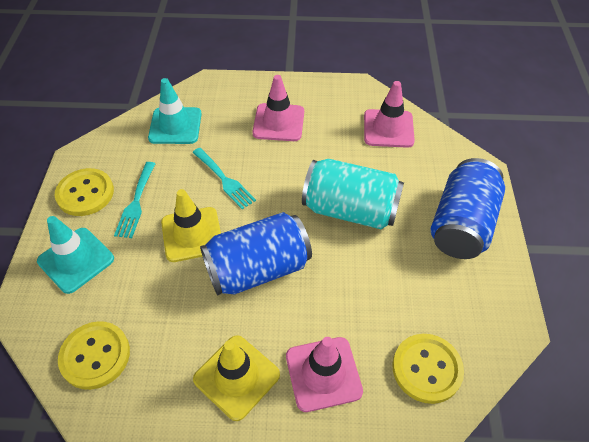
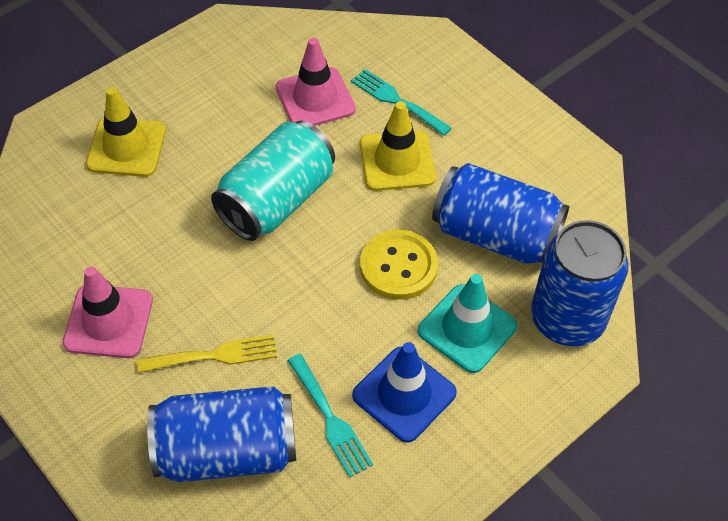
blue can: 2 -> 3
blue traffic cone: 0 -> 1
pink traffic cone: 3 -> 2
turquoise traffic cone: 2 -> 1
yellow button: 3 -> 1
yellow fork: 0 -> 1

